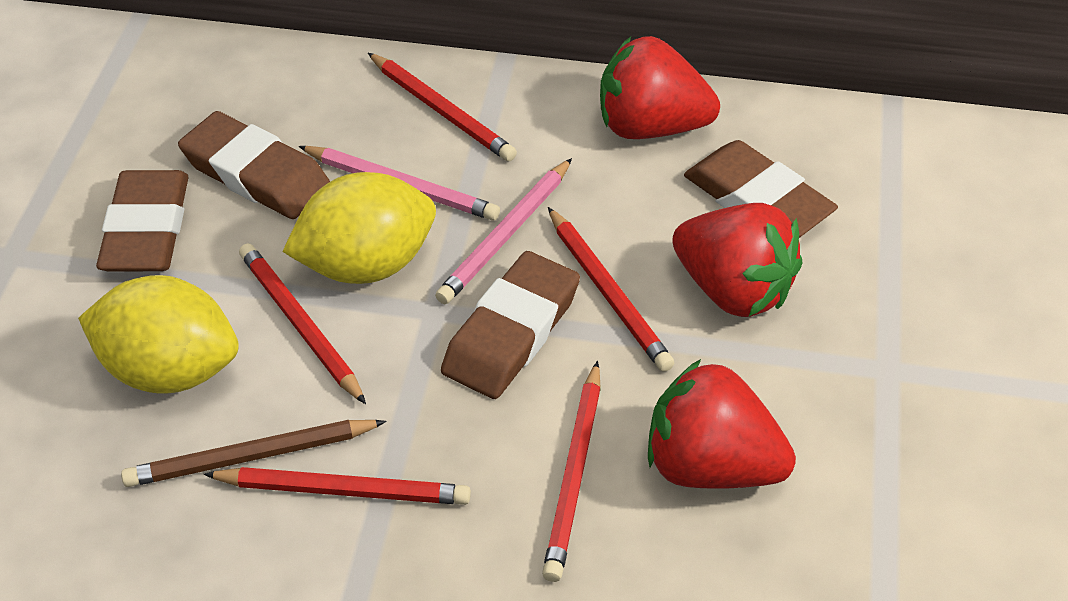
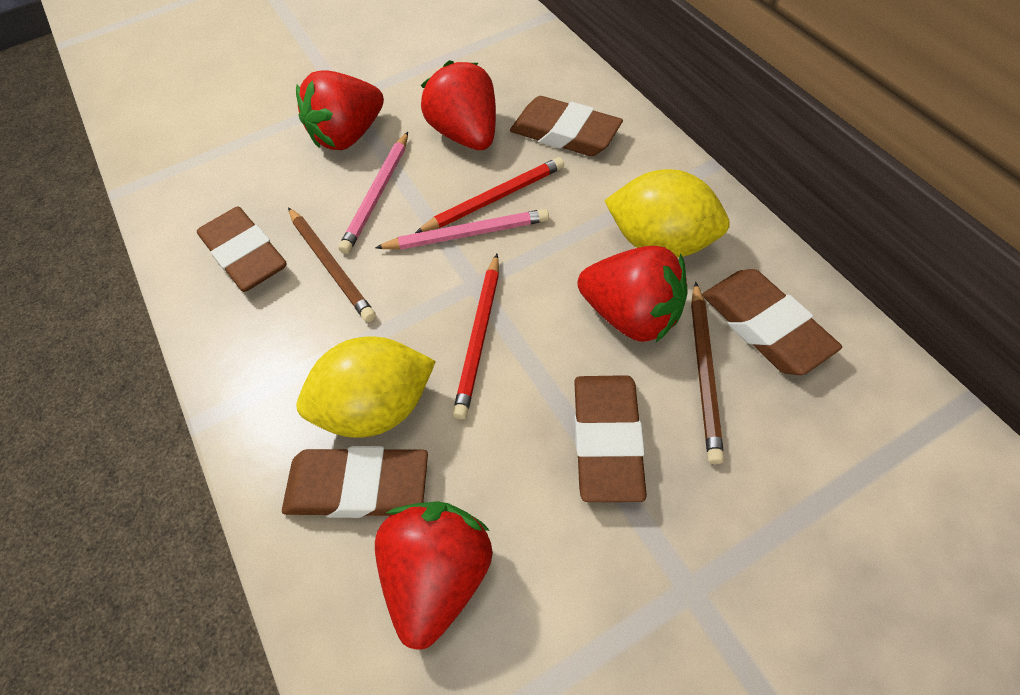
brown eraser: 4 -> 5
brown pencil: 1 -> 2
red pencil: 5 -> 2
red strawberry: 3 -> 4

